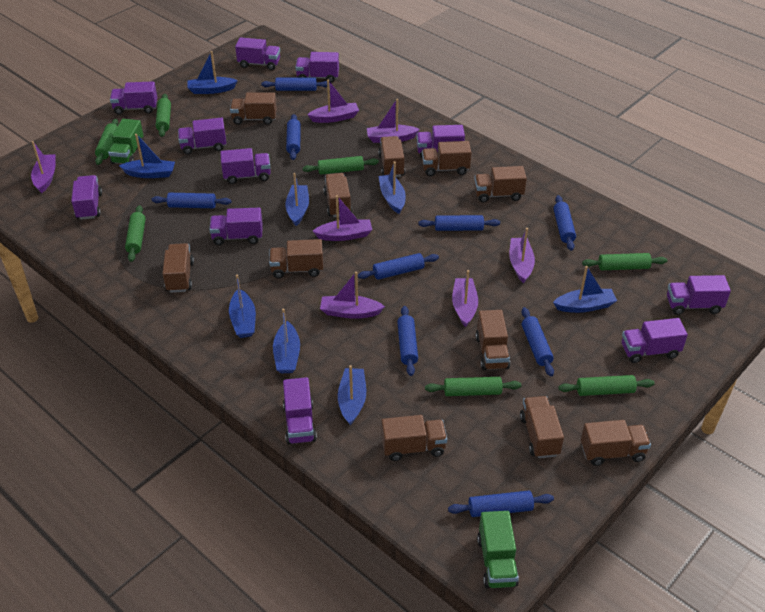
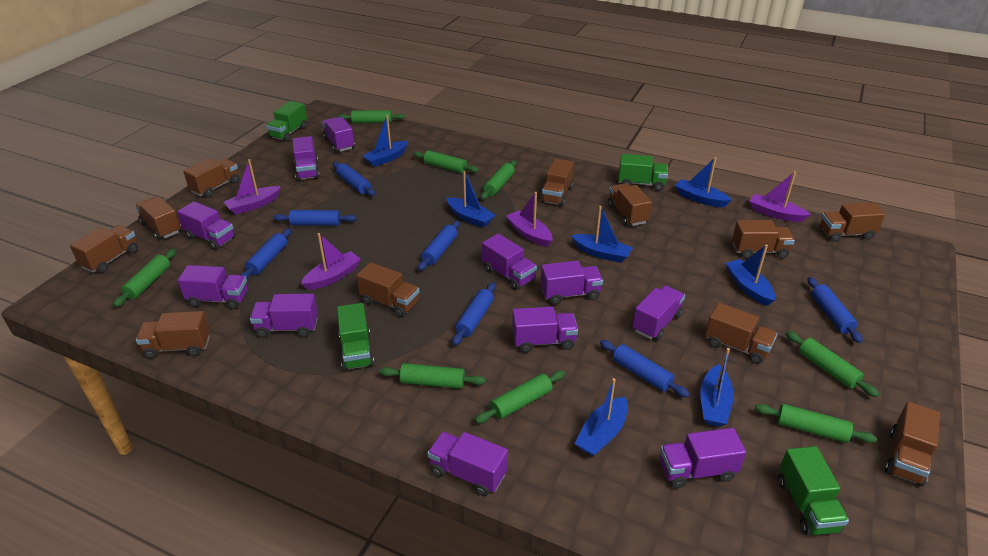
blue boat: 8 -> 7
blue rolling pin: 9 -> 7
green rolling pin: 7 -> 8
green truck: 2 -> 4
purple boat: 7 -> 4

